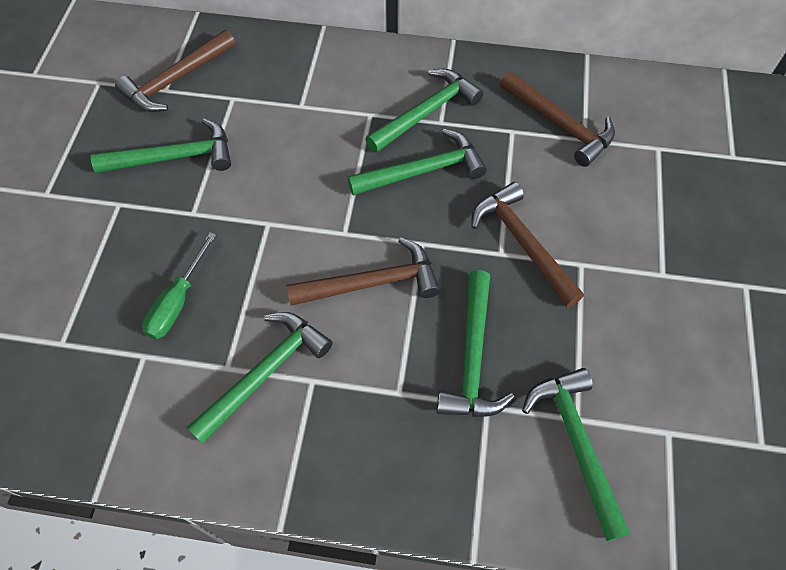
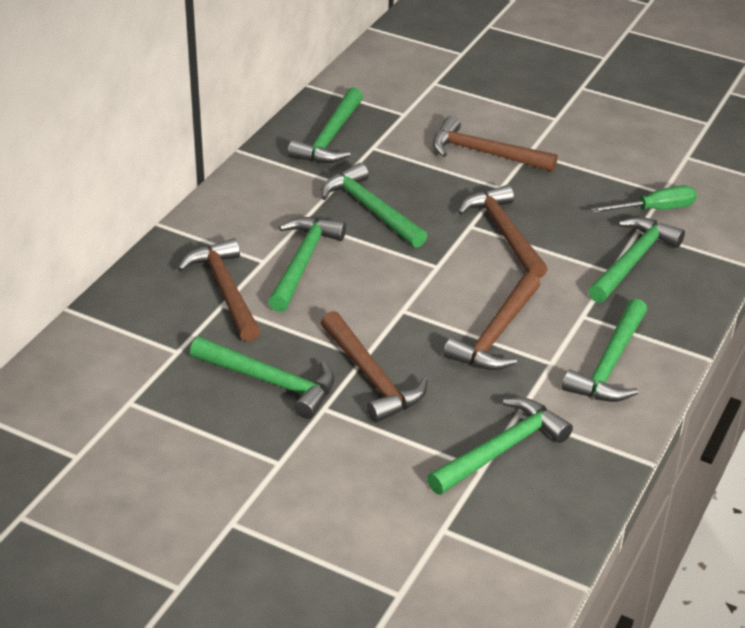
brown hammer: 4 -> 5
green hammer: 6 -> 7

